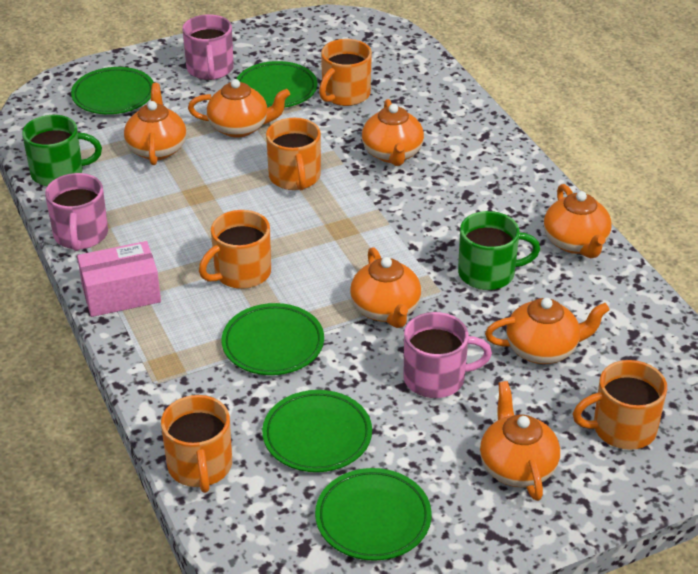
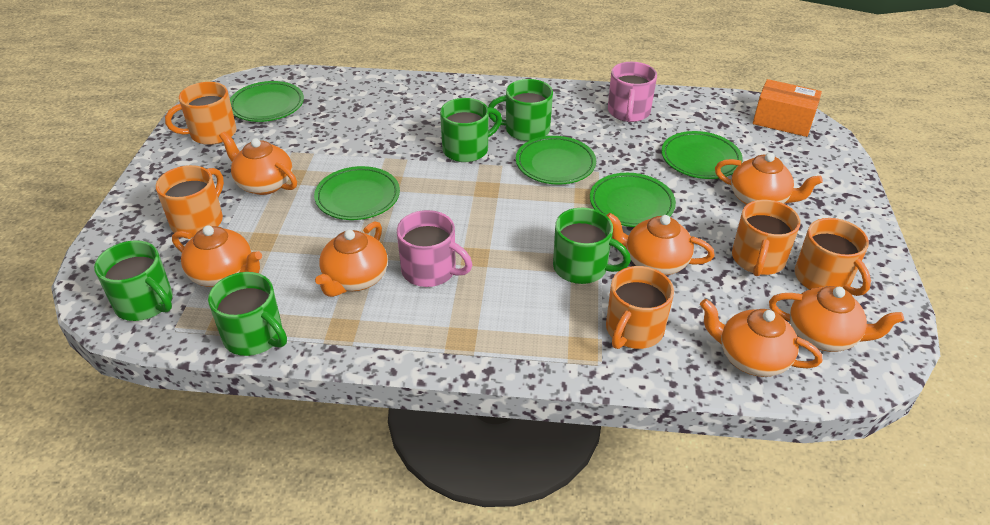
green mug: 2 -> 5
orange box: 0 -> 1
pink box: 1 -> 0
pink mug: 3 -> 2

